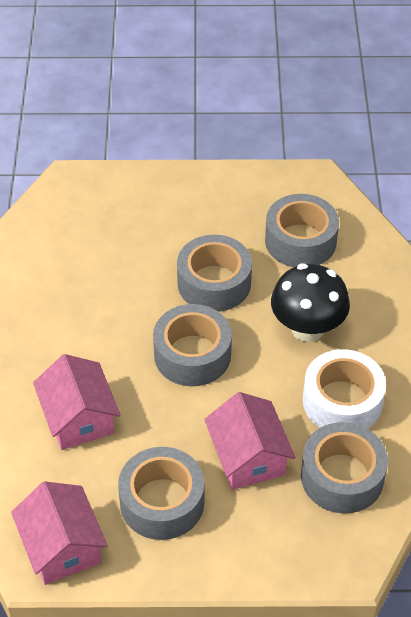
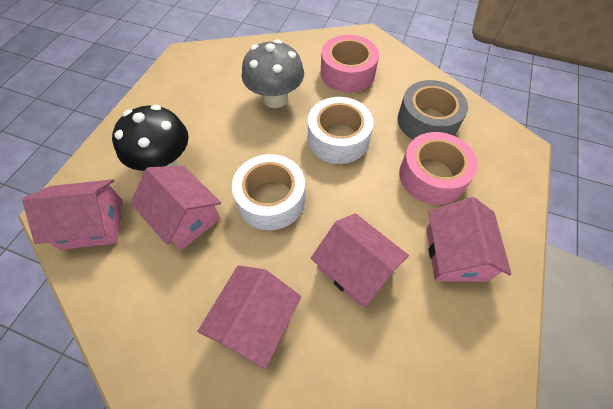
grey mushroom: 0 -> 1
grey tape: 5 -> 1
pink house: 3 -> 5
pink tape: 0 -> 2
white tape: 1 -> 2

